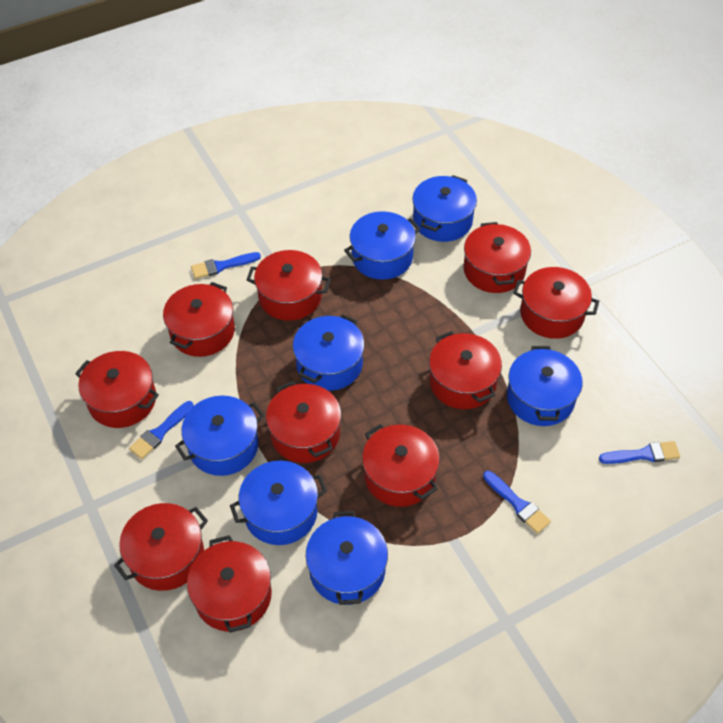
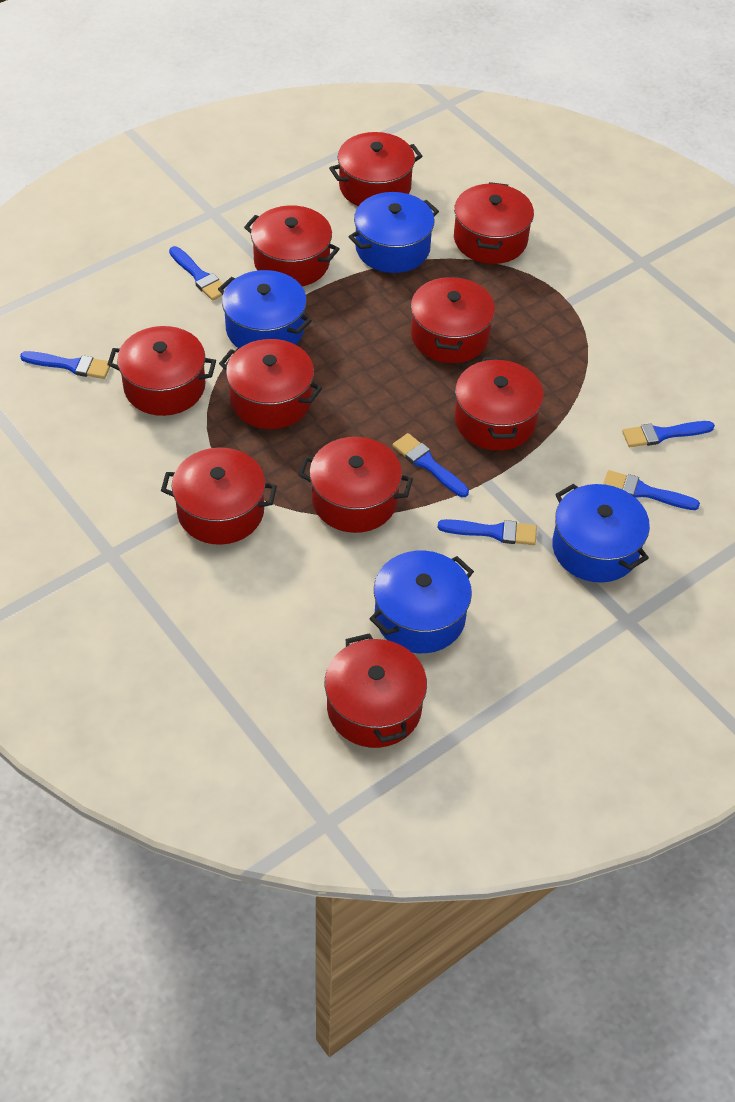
blue brush: 4 -> 6
blue pot: 7 -> 4

